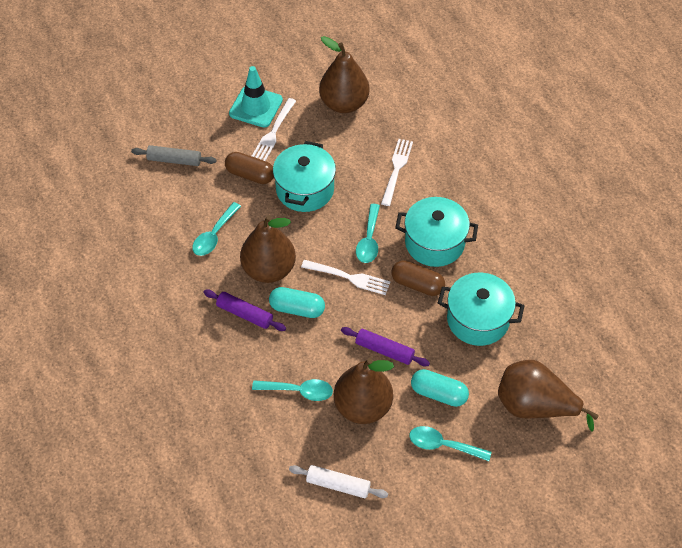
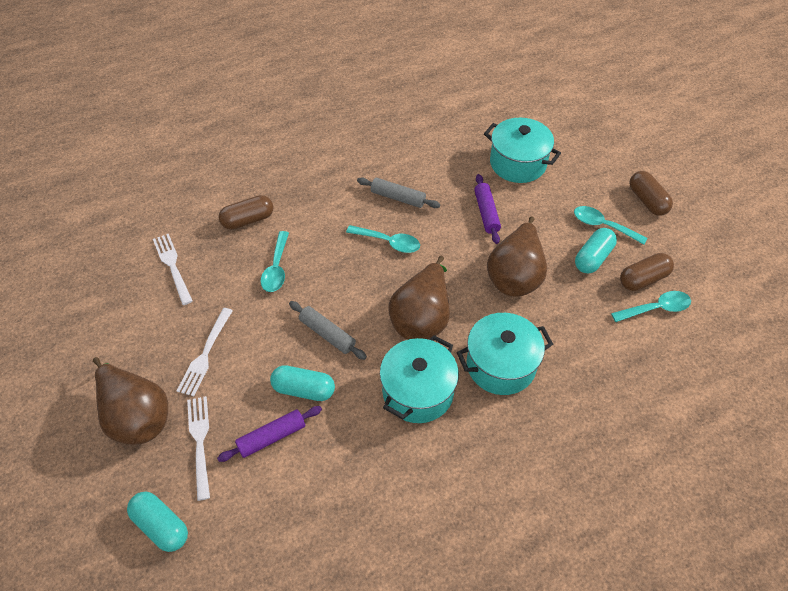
brown capsule: 2 -> 3
brown pear: 4 -> 3
grey rolling pin: 1 -> 2
turquoise capsule: 2 -> 3
turquoise traffic cone: 1 -> 0
white rolling pin: 1 -> 0

